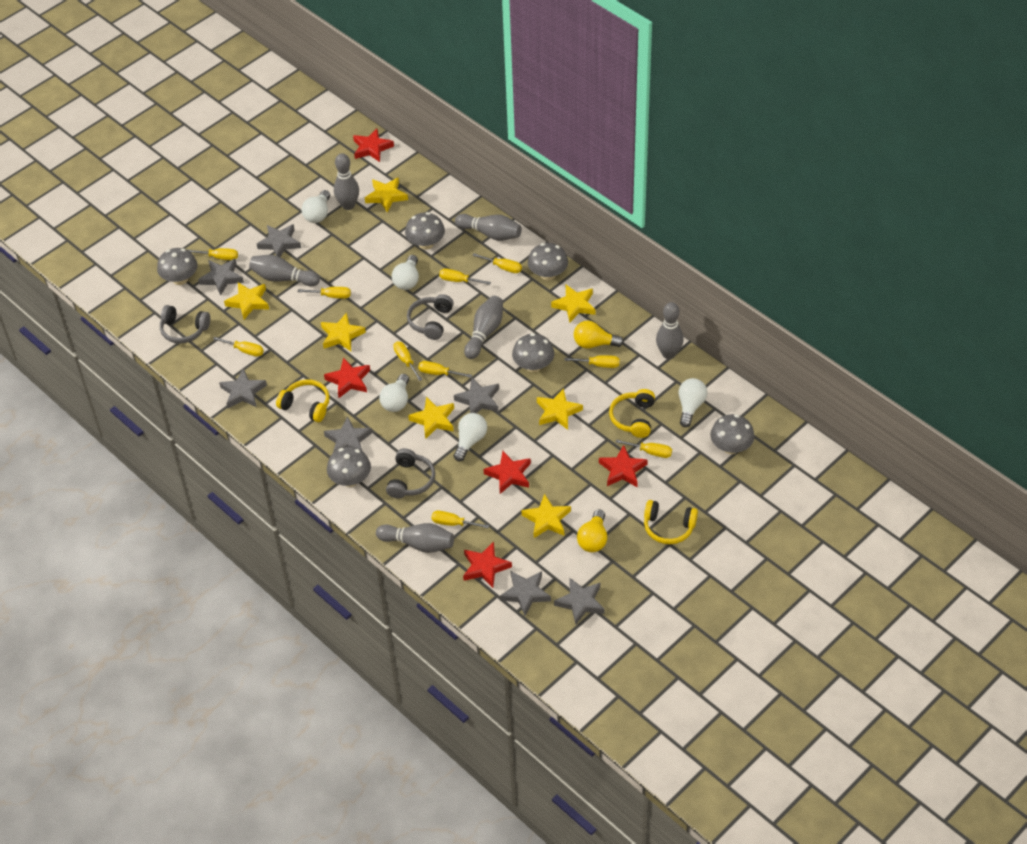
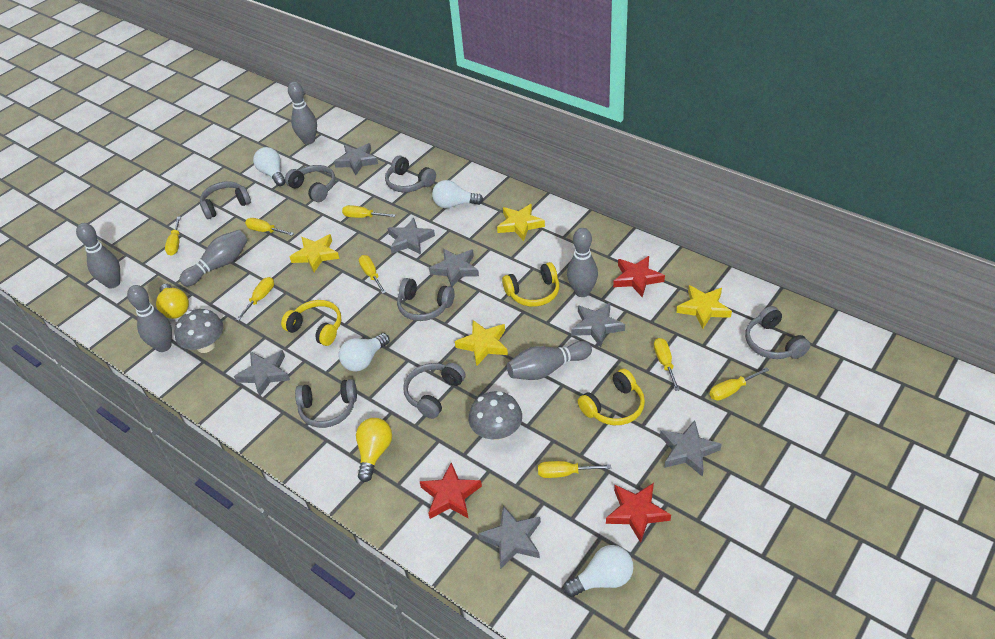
grey headphones: 3 -> 7
grey mushroom: 6 -> 2
red star: 5 -> 3
white light bulb: 5 -> 4
yellow screwdriver: 10 -> 8
yellow star: 7 -> 4

